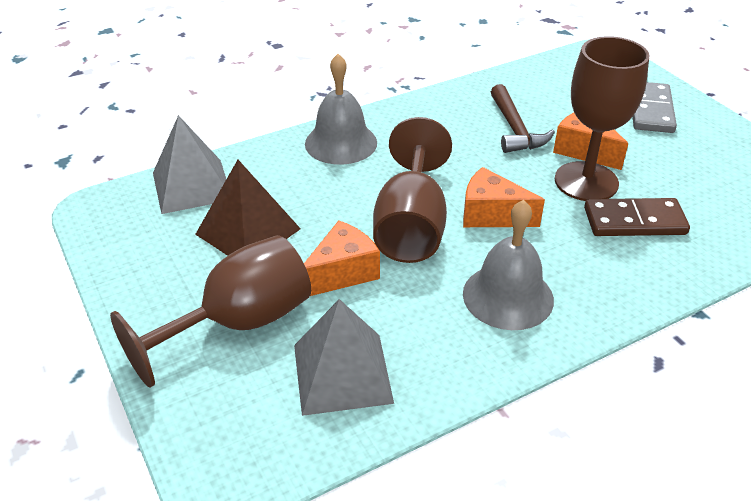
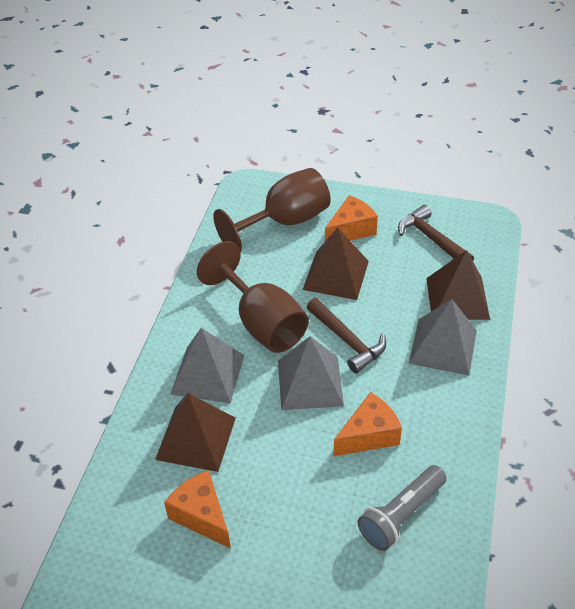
brown domino: 1 -> 0
brown goblet: 3 -> 2
brown hammer: 1 -> 2
brown pyramid: 1 -> 3
grey bell: 2 -> 0
grey domino: 1 -> 0
grey flashlight: 0 -> 1
grey pyramid: 2 -> 3

